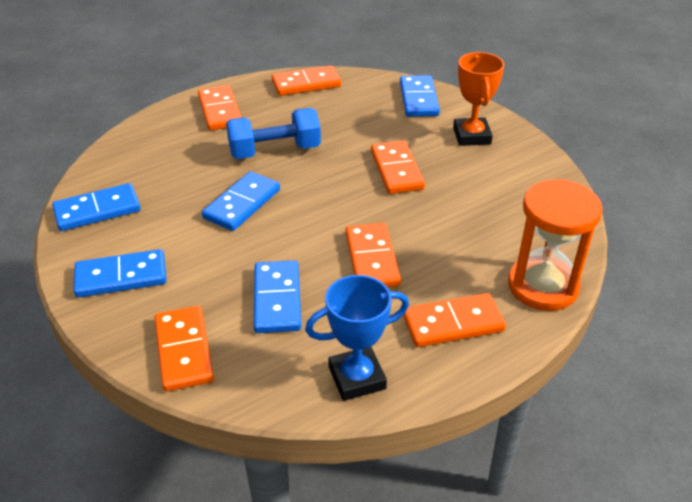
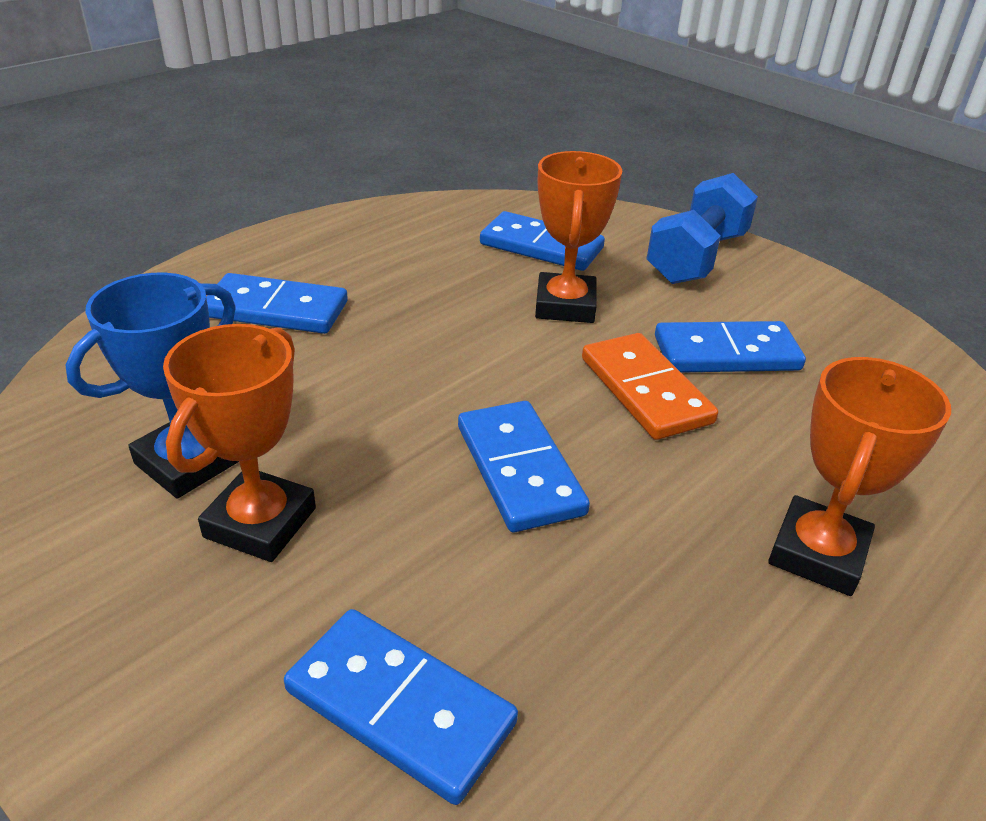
orange domino: 6 -> 1
orange hourglass: 1 -> 0
orange trophy: 1 -> 3

